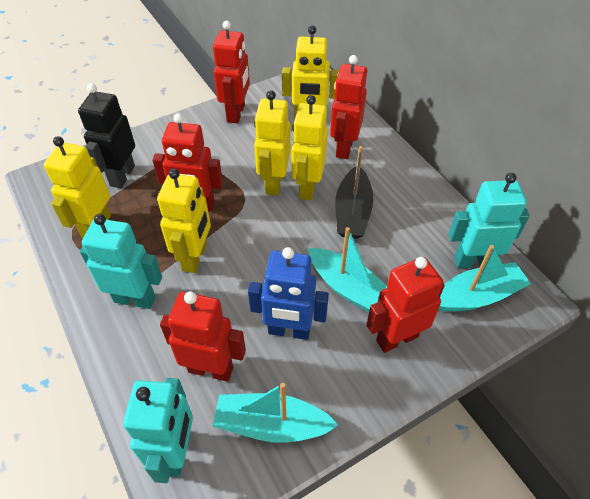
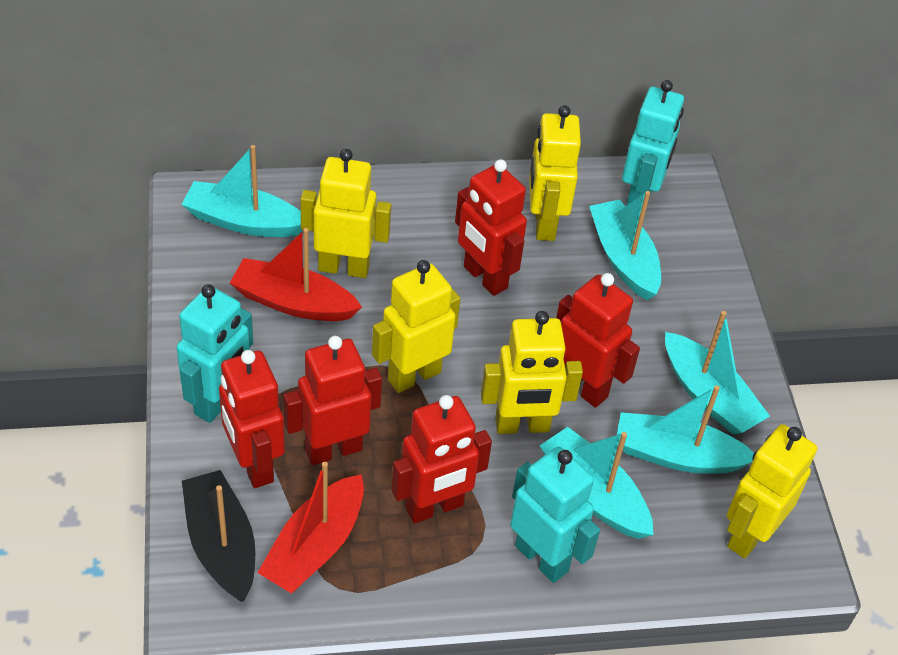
black robot: 1 -> 0
blue robot: 1 -> 0
red boat: 0 -> 2
turquoise boat: 3 -> 5

